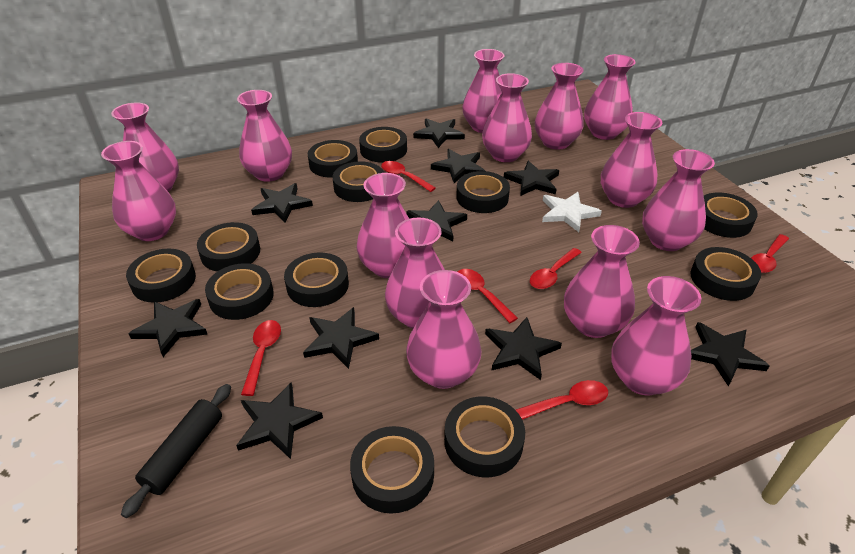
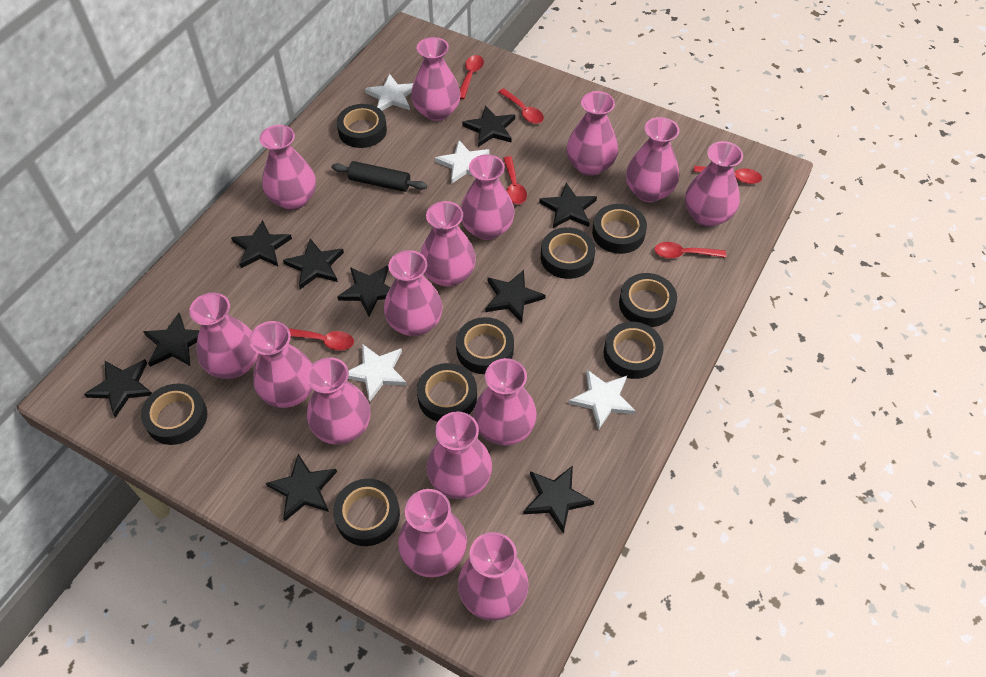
black tape: 12 -> 9
pink vase: 14 -> 15
white star: 1 -> 4

